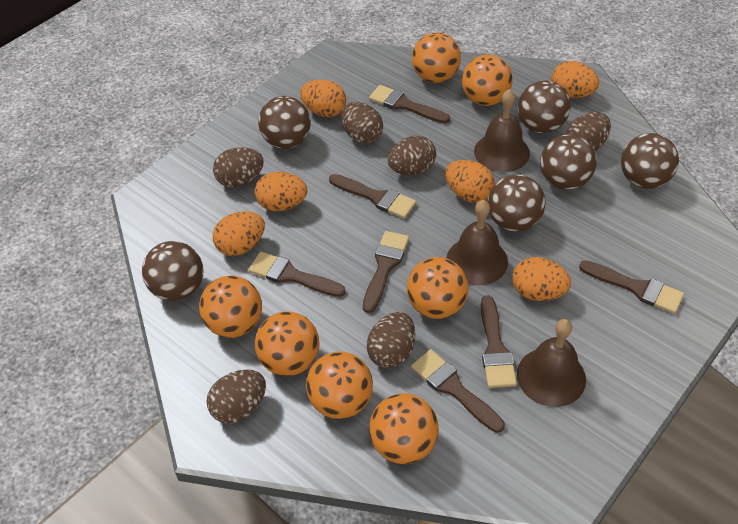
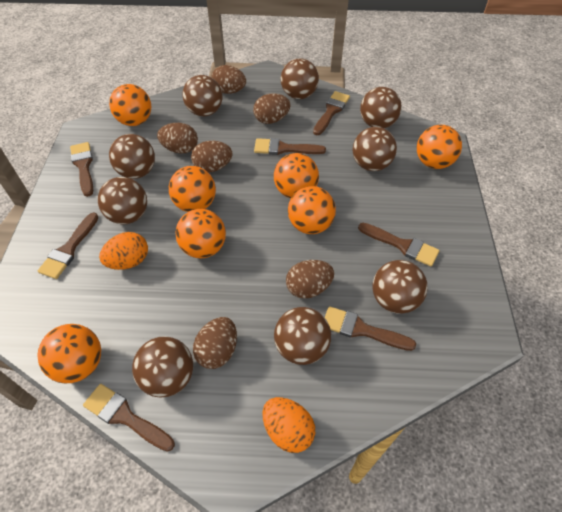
brown ball: 6 -> 9
brown bell: 3 -> 0
orange egg: 6 -> 2

